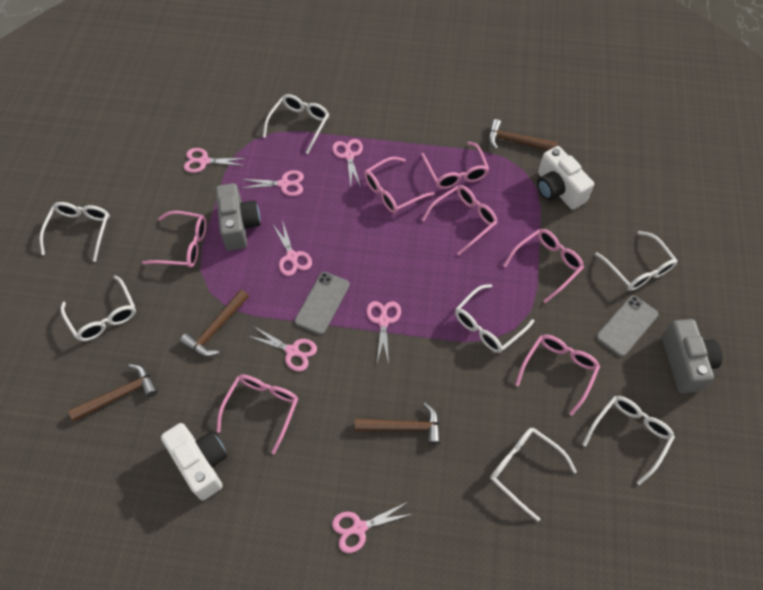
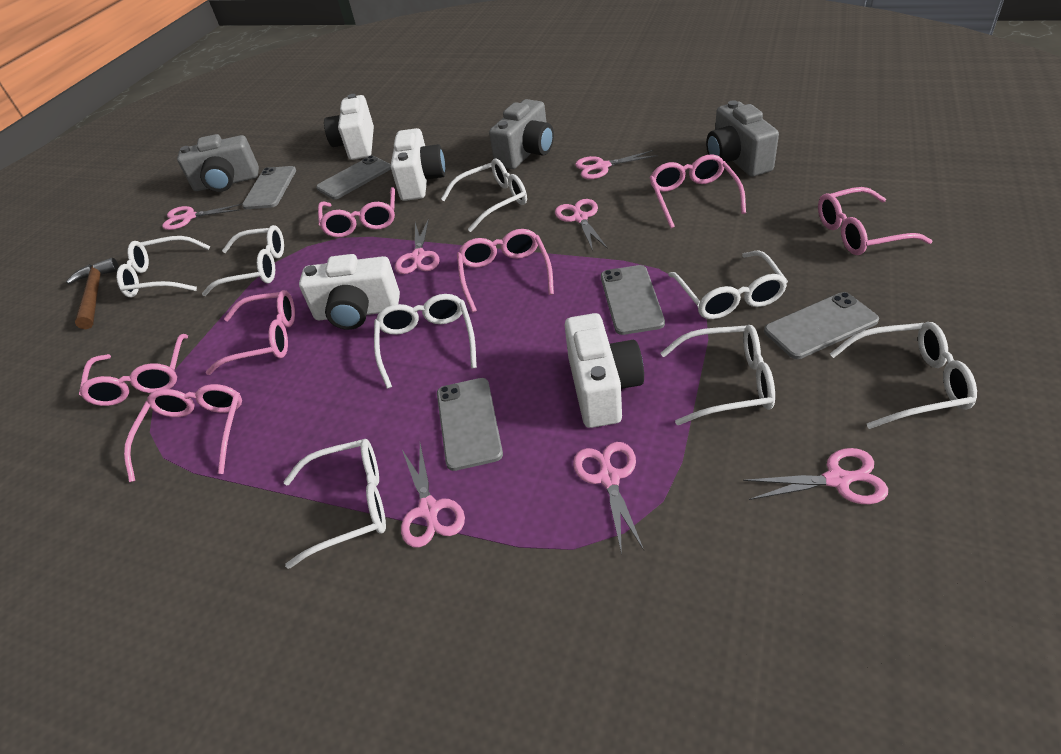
brown hammer: 4 -> 1
grey camera: 2 -> 3
grey phone: 2 -> 5
white camera: 2 -> 4
white glasses: 7 -> 8

